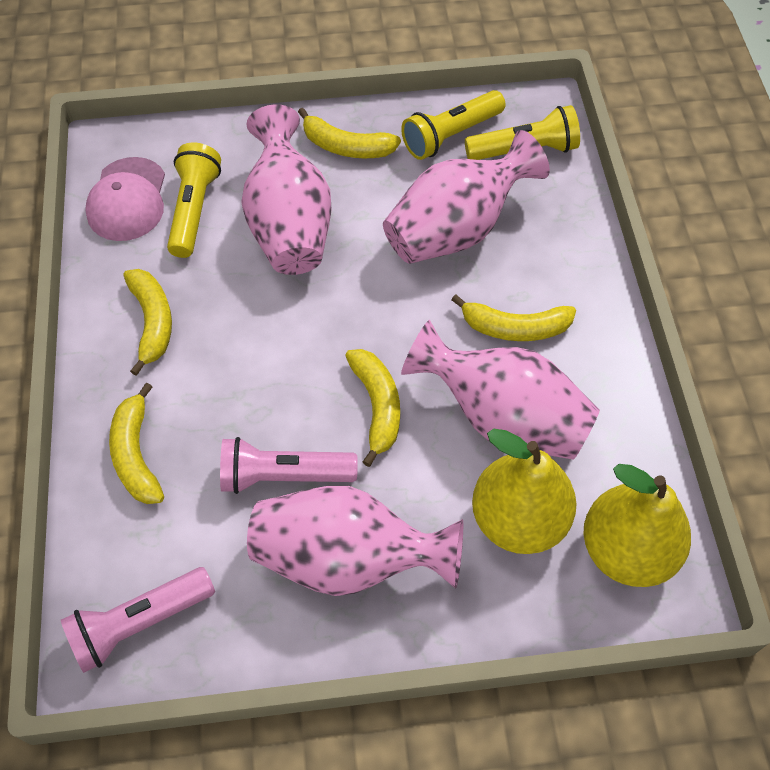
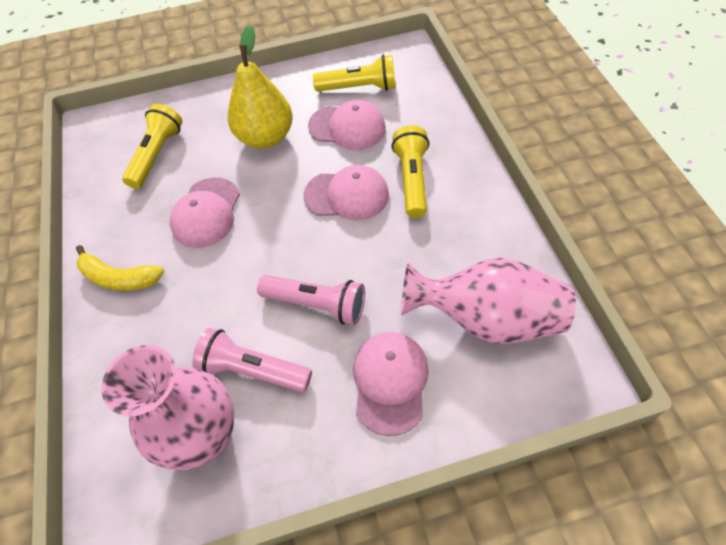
pink cap: 1 -> 4
pink vase: 4 -> 2
yellow banana: 5 -> 1
yellow pear: 2 -> 1

